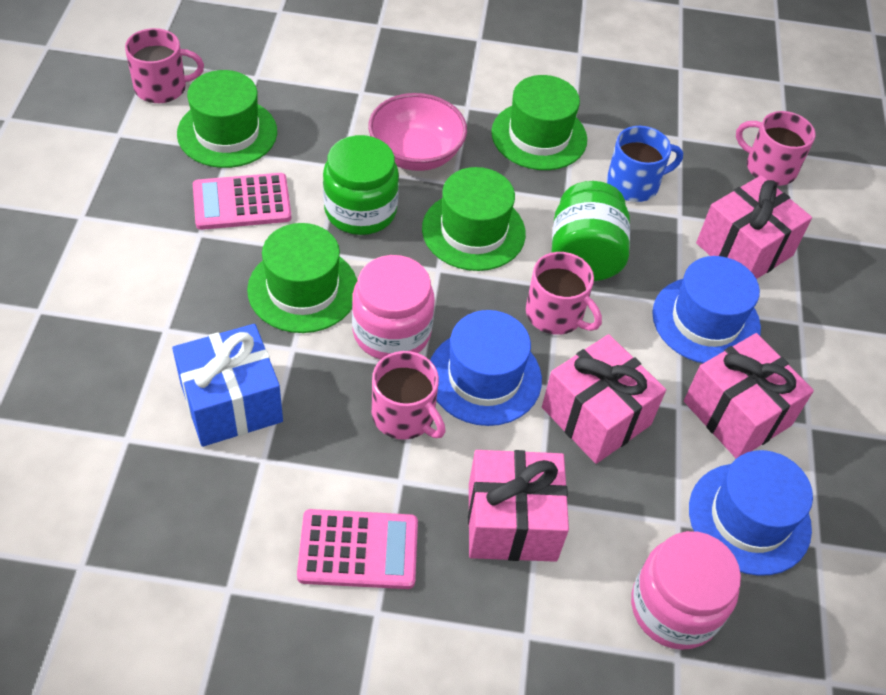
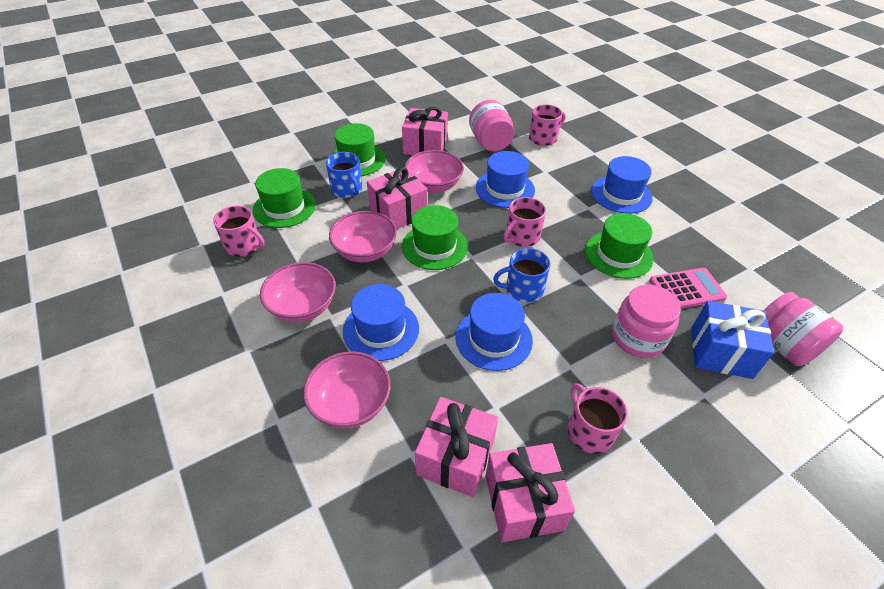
blue hat: 3 -> 4
blue mug: 1 -> 2
green jar: 2 -> 0
pink bowl: 1 -> 4
pink calculator: 2 -> 1
pink jar: 2 -> 3

